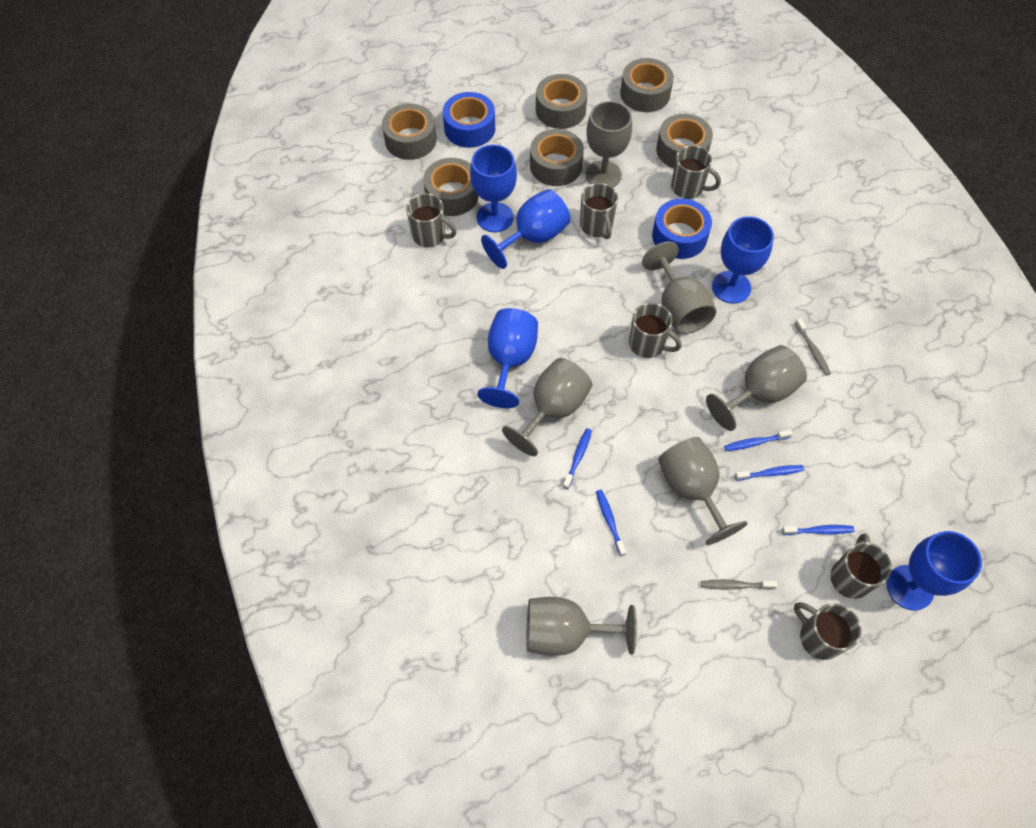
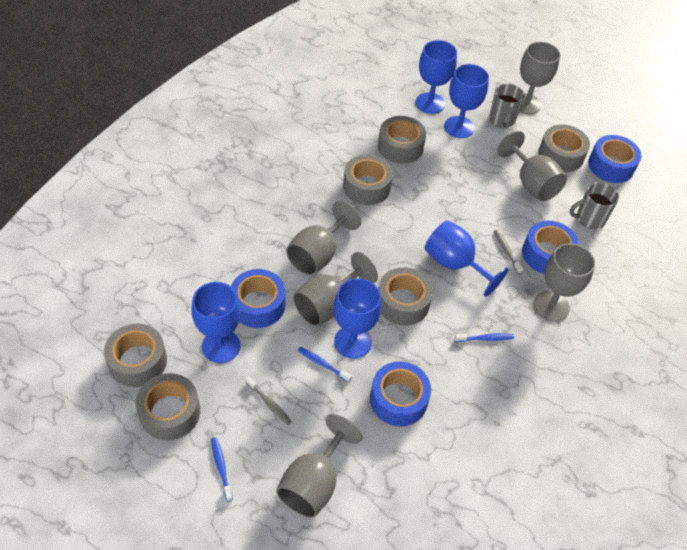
blue tape: 2 -> 4
blue toothbrush: 5 -> 3
grey mug: 6 -> 2

